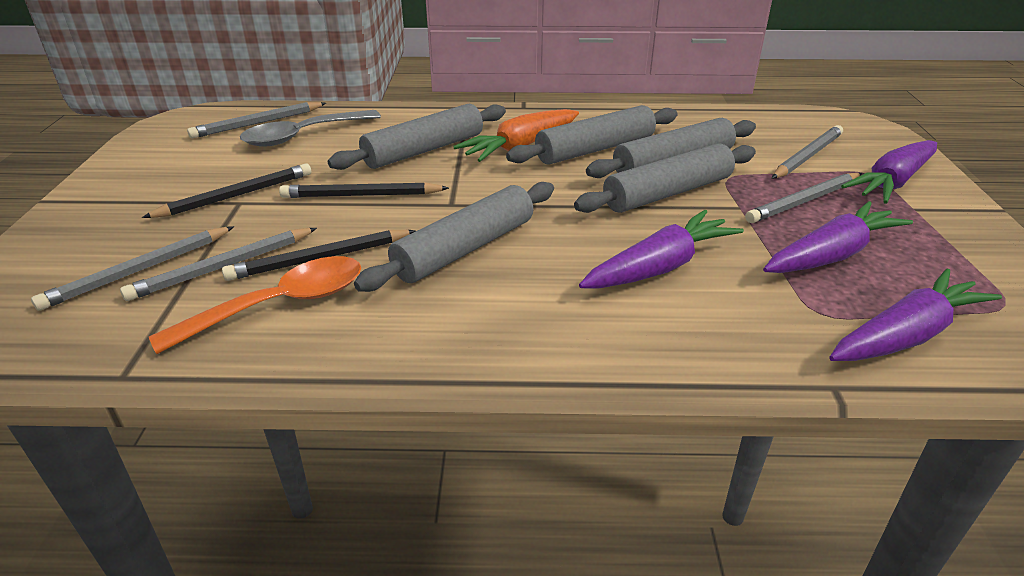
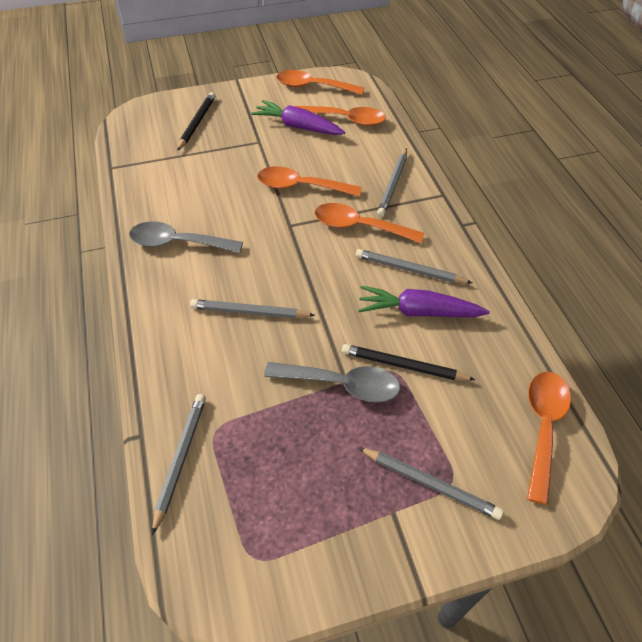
black pencil: 3 -> 2
grey rolling pin: 5 -> 0
grey spoon: 1 -> 2
orange carrot: 1 -> 0
orange spoon: 1 -> 5
purple carrot: 4 -> 2

